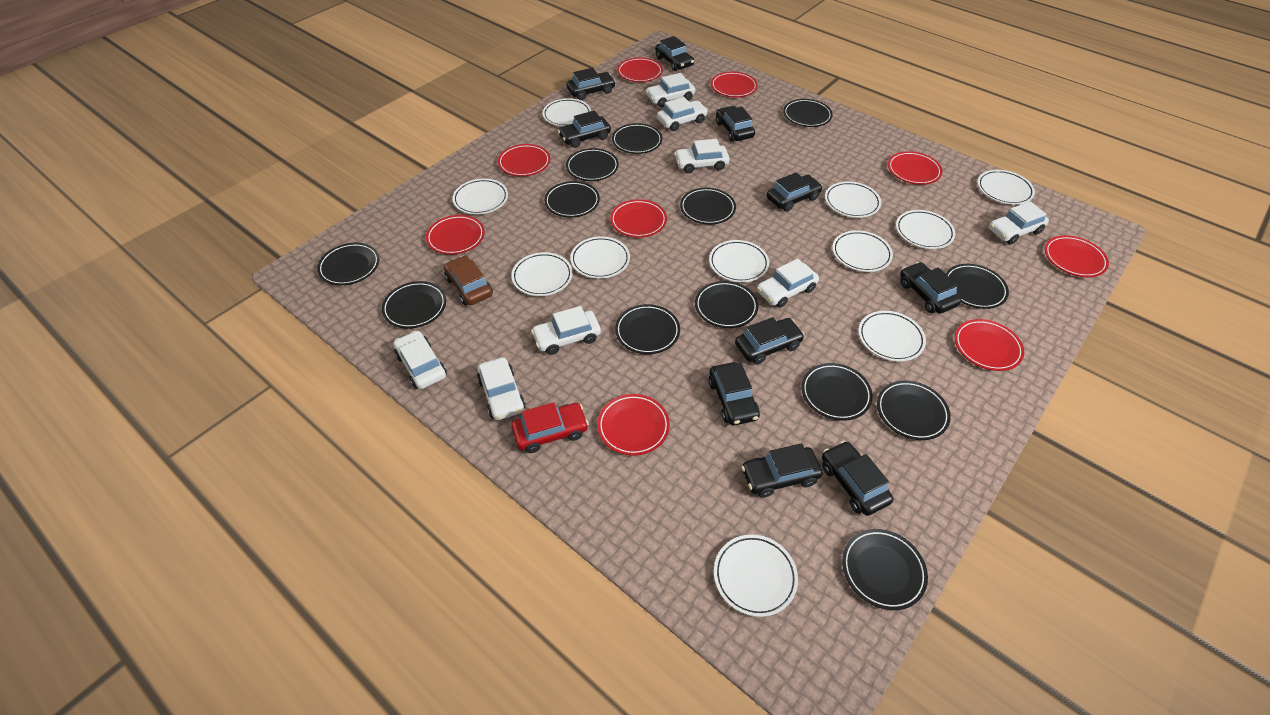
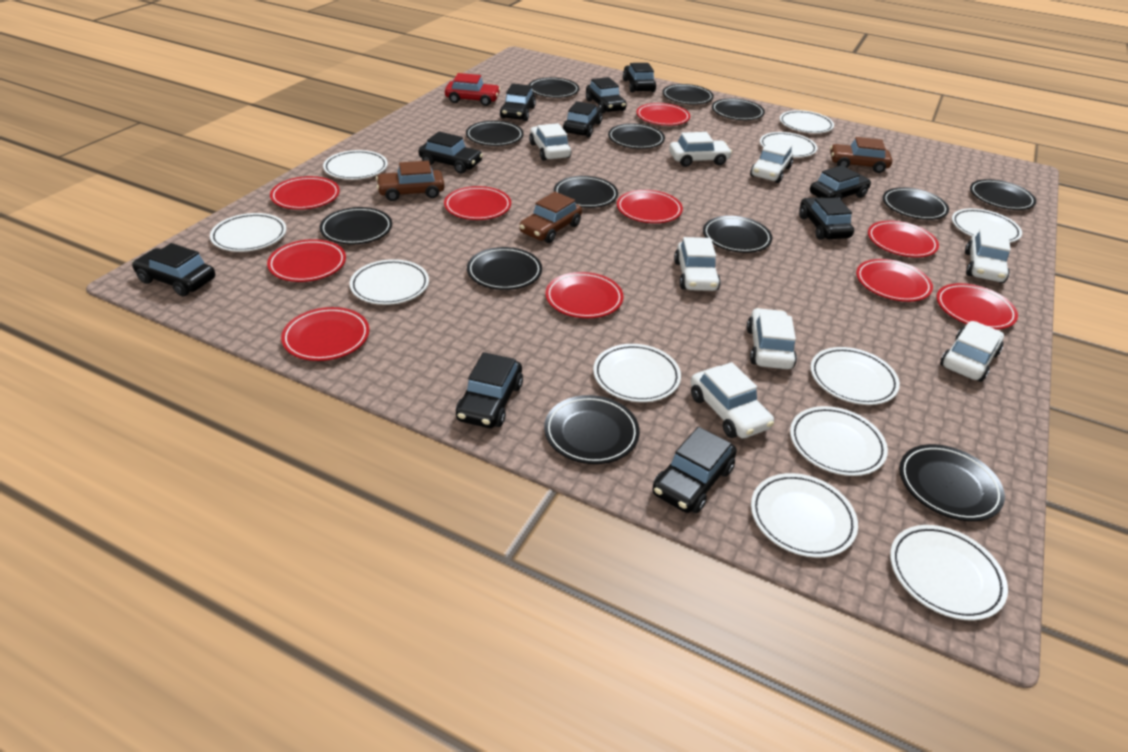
brown car: 1 -> 3
red plate: 9 -> 10

